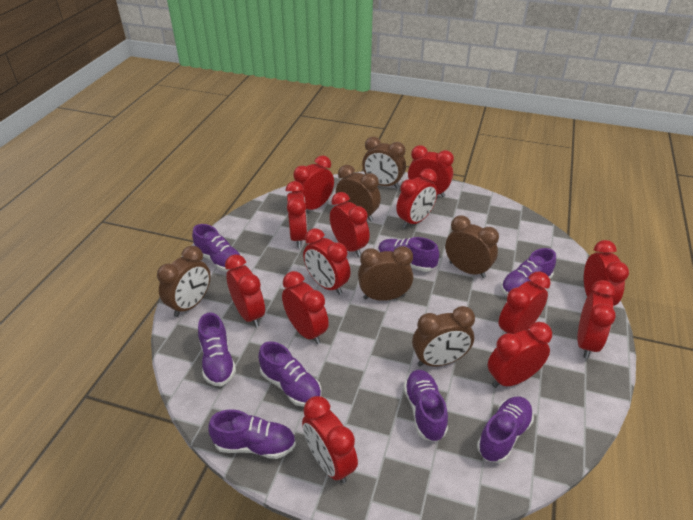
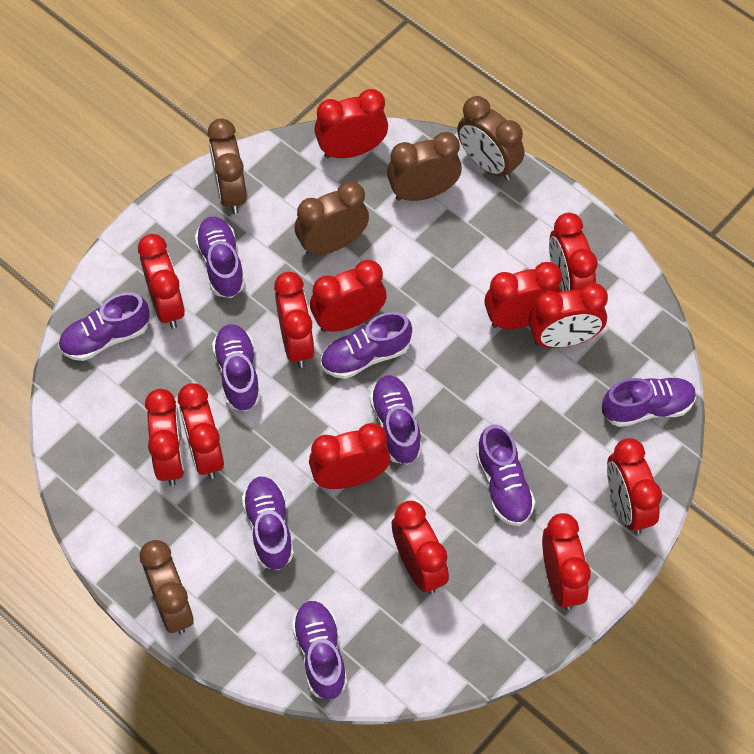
brown clock: 6 -> 5
purple shoe: 8 -> 9

